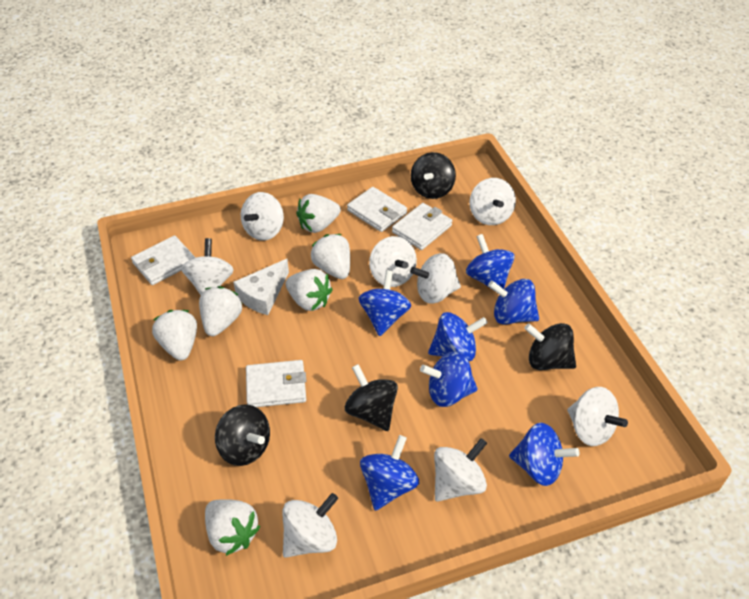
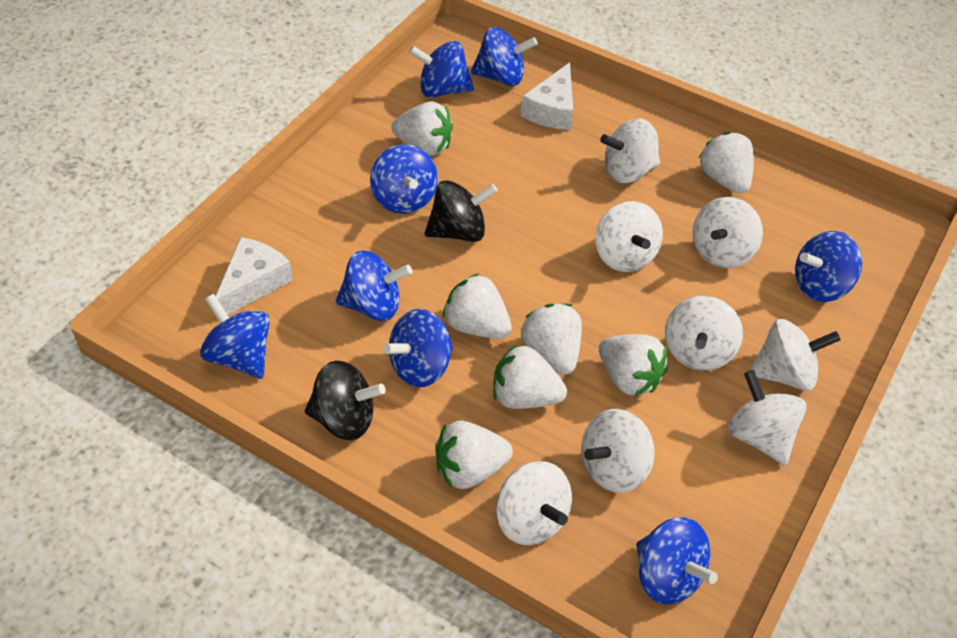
black spinning top: 4 -> 2
blue spinning top: 7 -> 8
white cheese: 1 -> 2
white strawberry: 6 -> 7
white wallet: 4 -> 0

